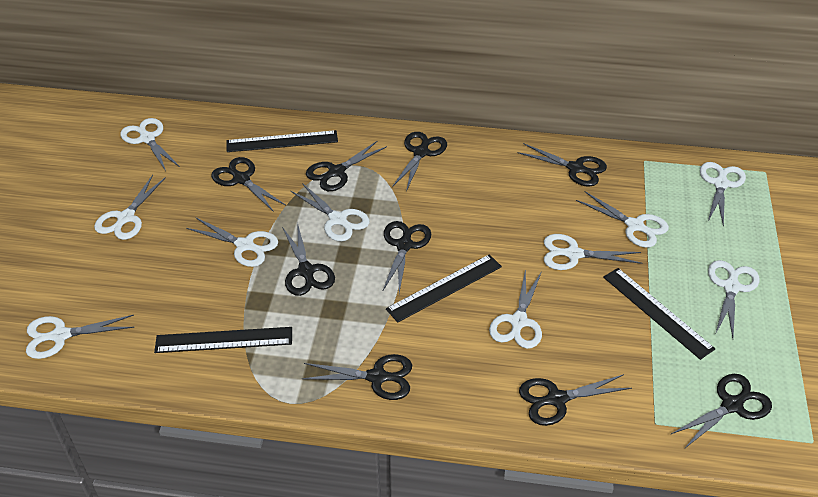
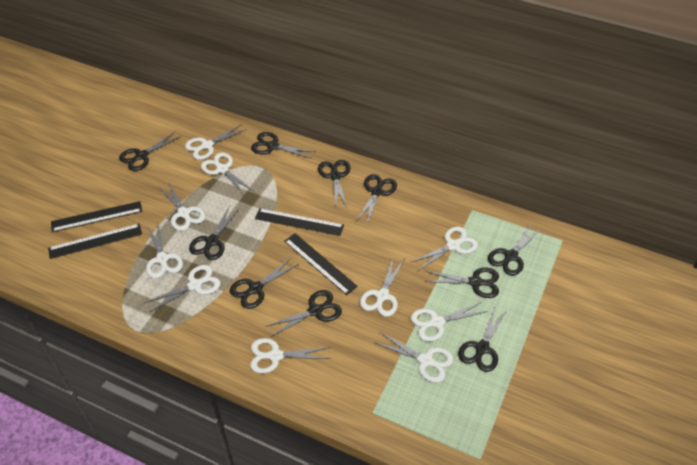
black scissors: 9 -> 10

